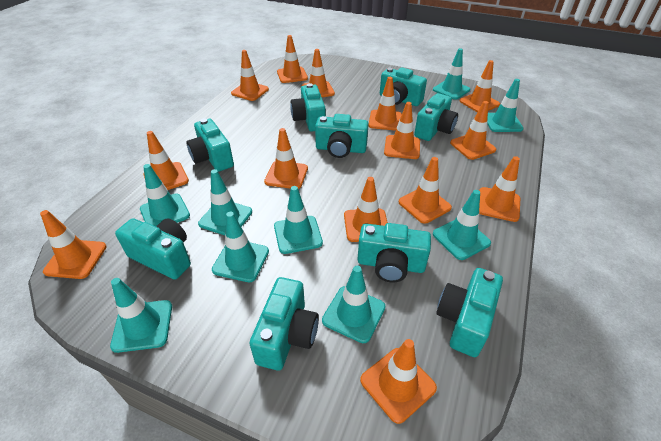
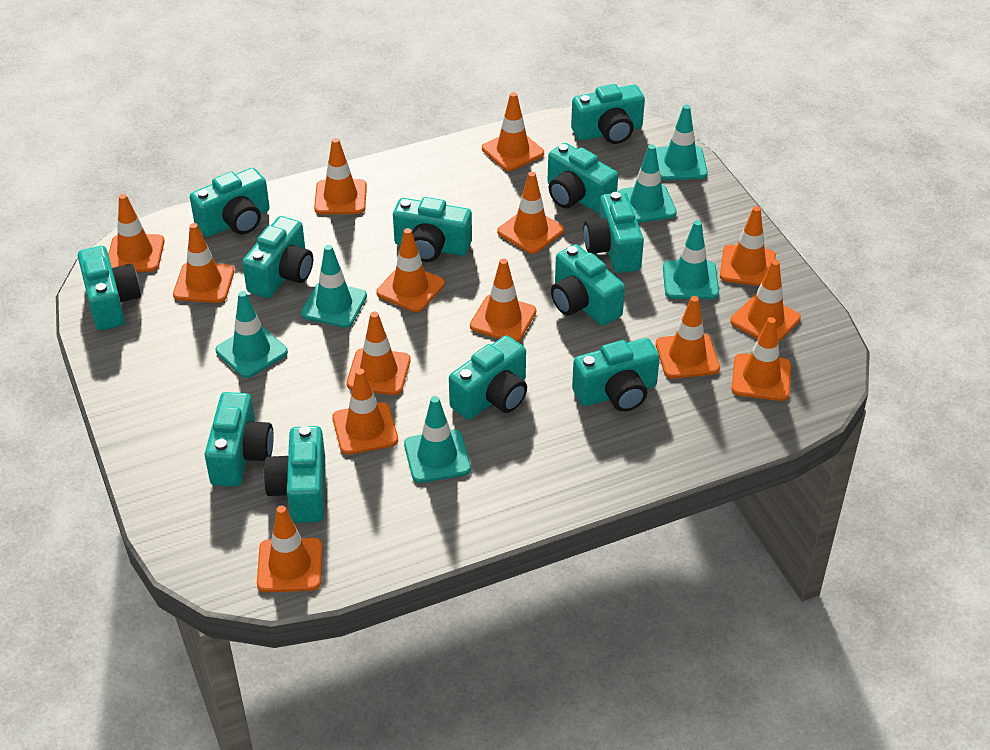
turquoise camera: 9 -> 12
turquoise traffic cone: 9 -> 6

